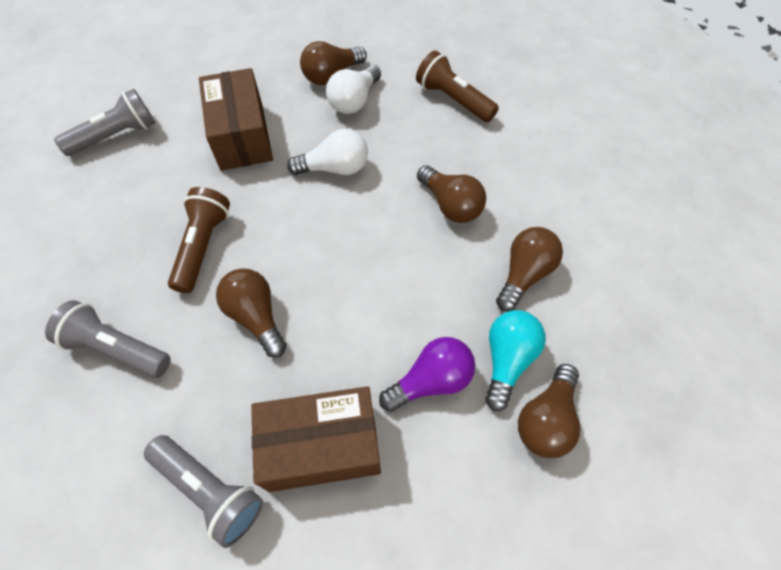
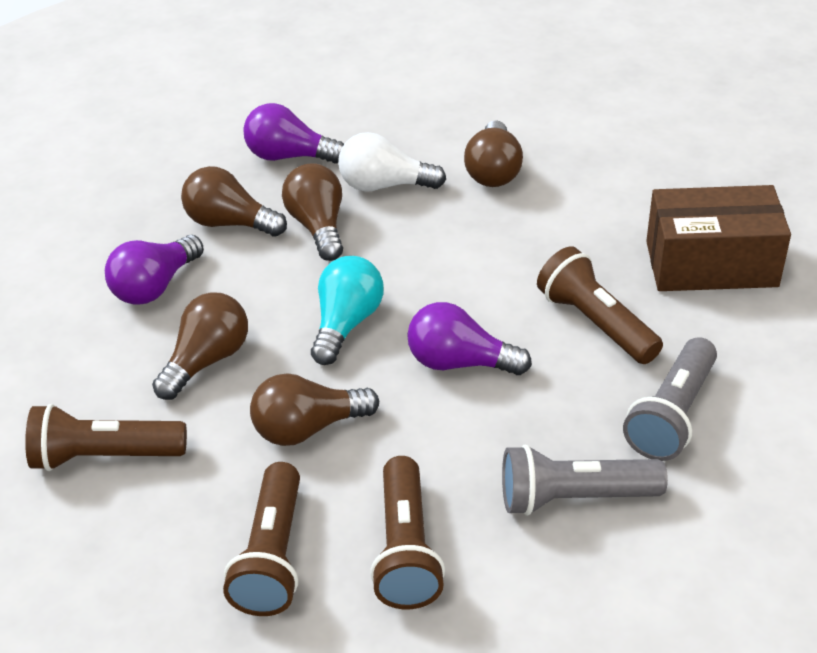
brown box: 2 -> 1
brown flashlight: 2 -> 4
grey flashlight: 3 -> 2
purple light bulb: 1 -> 3
white light bulb: 2 -> 1

